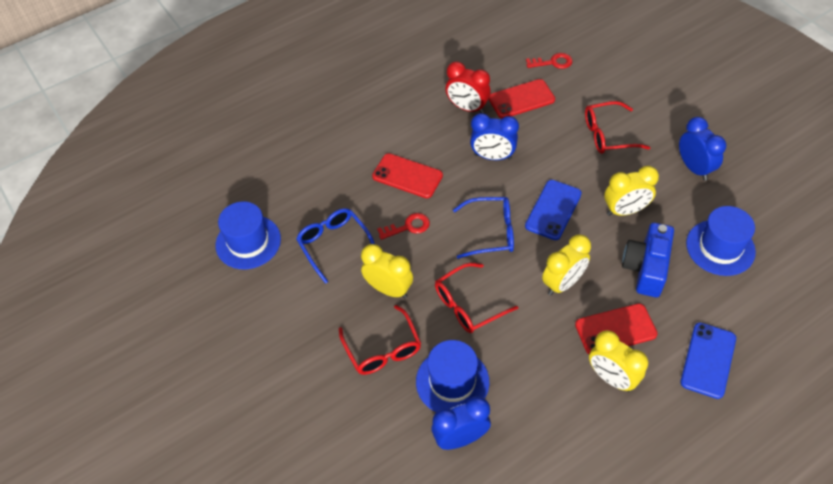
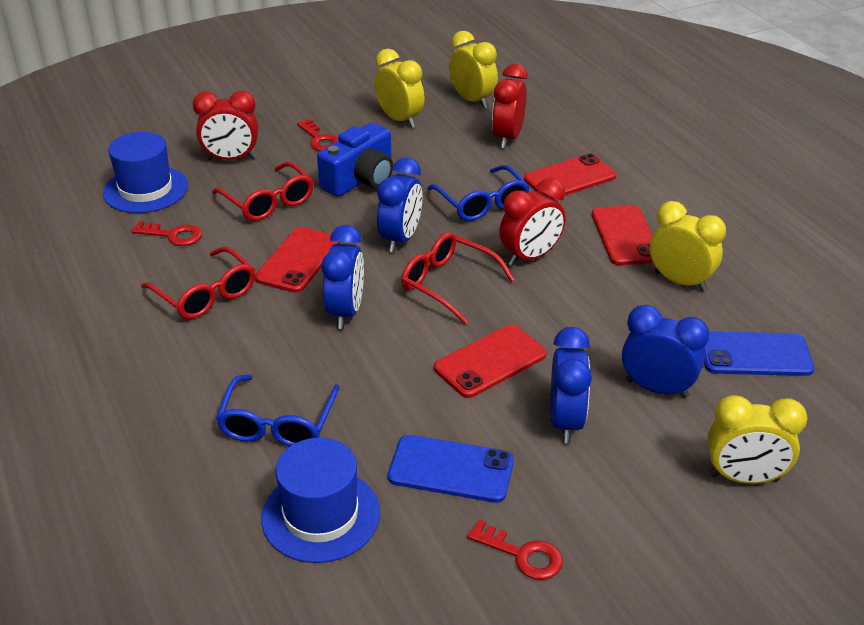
blue clock: 3 -> 4
blue hat: 3 -> 2
red clock: 1 -> 3
red key: 2 -> 3
red phone: 3 -> 4

